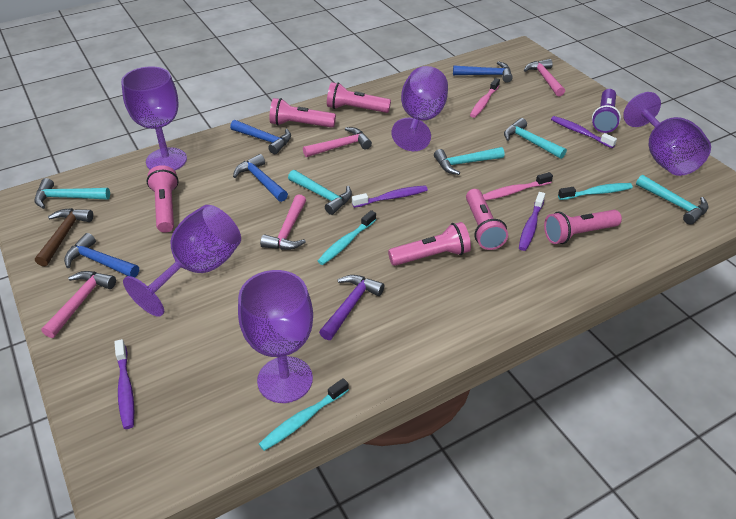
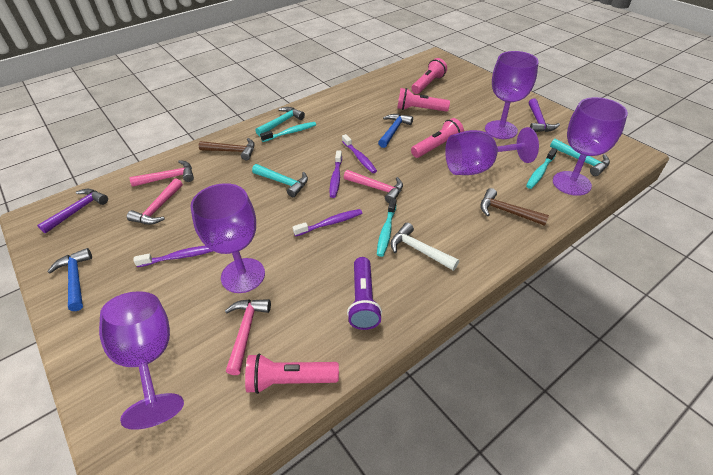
blue hammer: 4 -> 2
brown hammer: 1 -> 2
pink flashlight: 6 -> 4
pink toothbrush: 2 -> 0
purple hammer: 1 -> 2
turquoise hammer: 5 -> 3
white hammer: 0 -> 1

